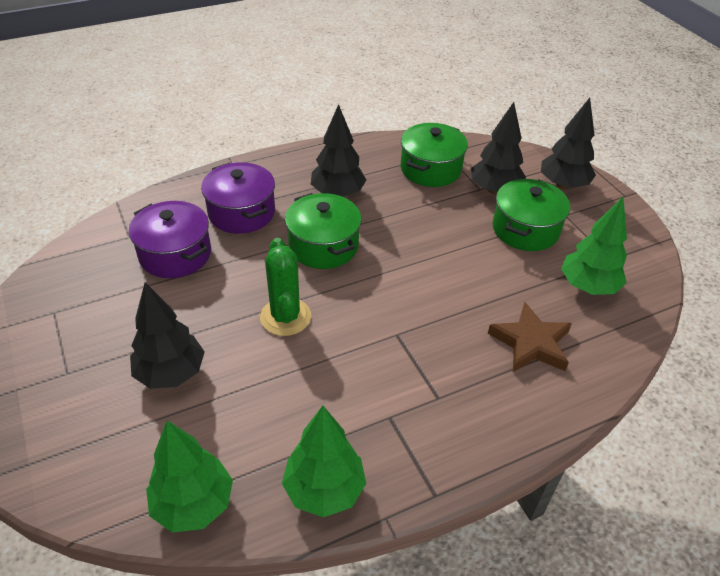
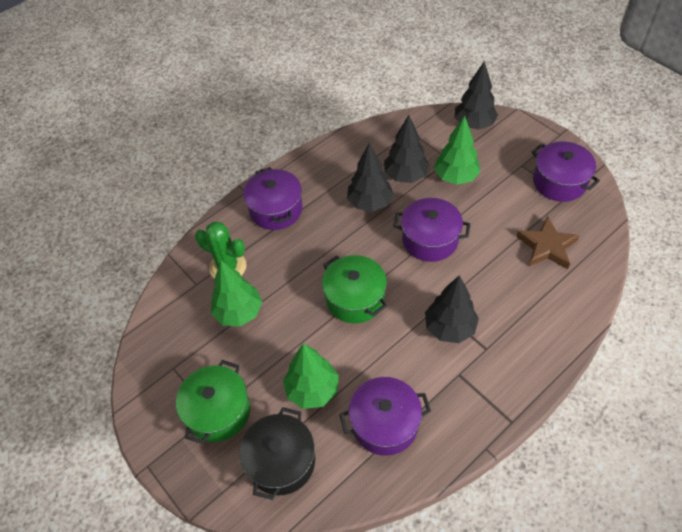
black pot: 0 -> 1
green pot: 3 -> 2
purple pot: 2 -> 4

